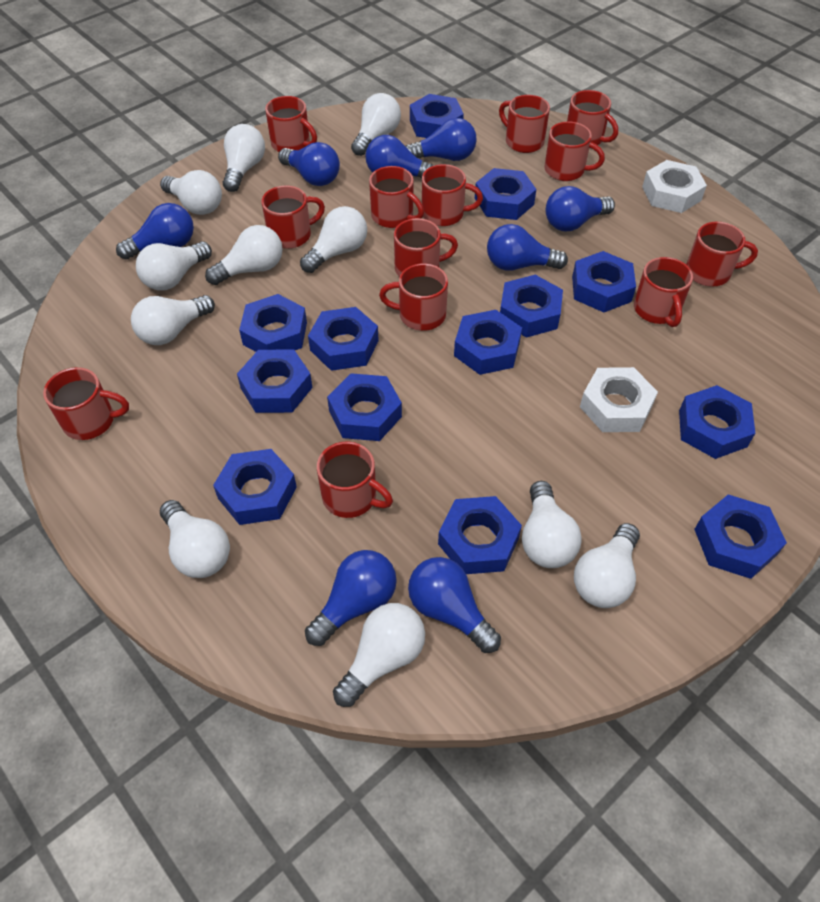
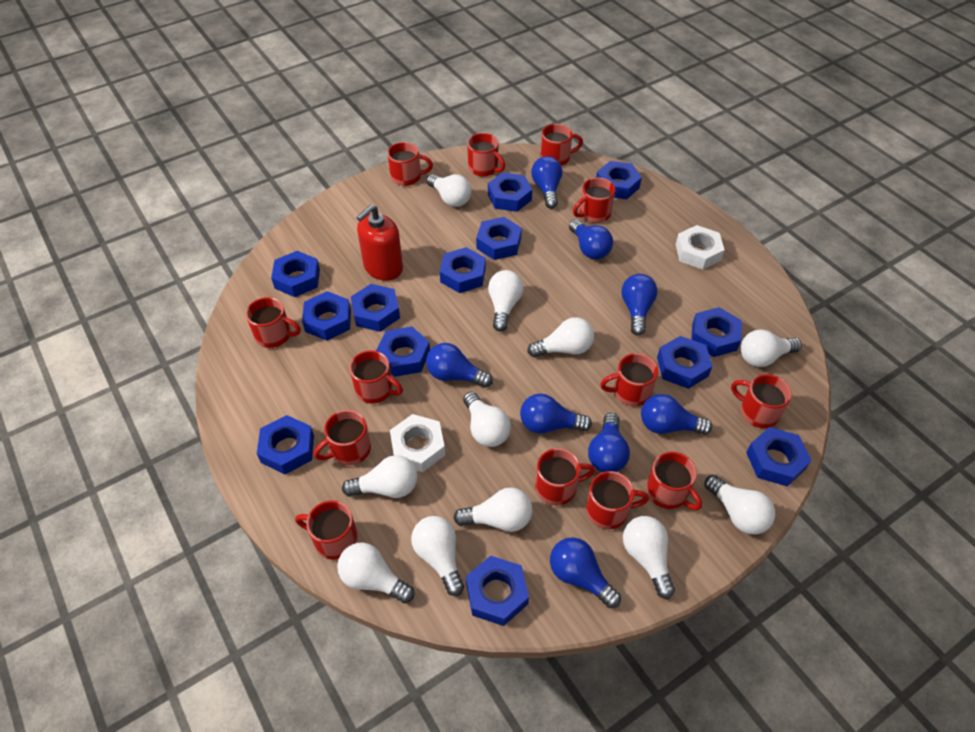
red soap dispenser: 0 -> 1

